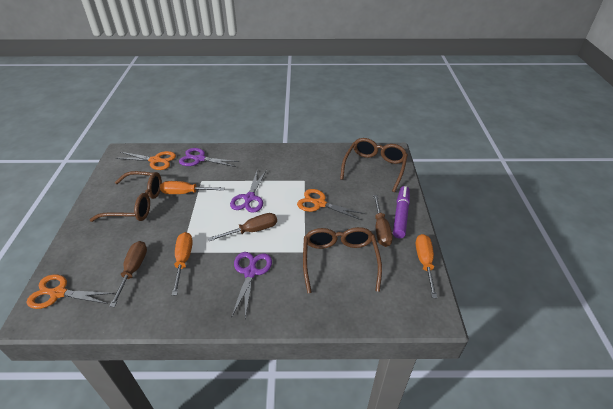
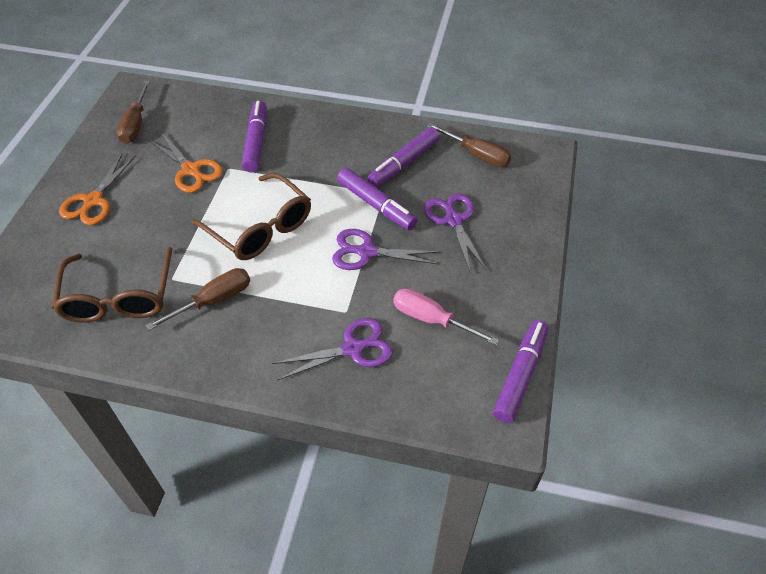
brown glasses: 3 -> 2
orange scissors: 3 -> 2
orange screwdriver: 3 -> 0
pink screwdriver: 0 -> 1
purple marker: 1 -> 4

